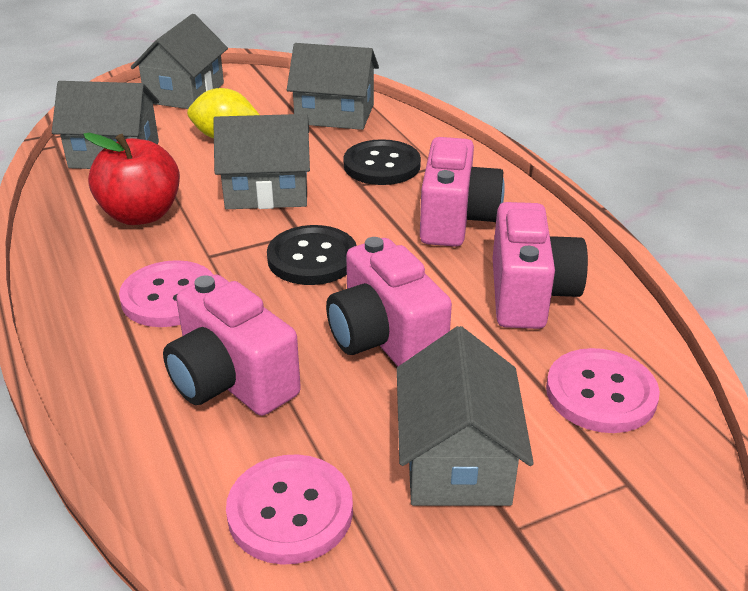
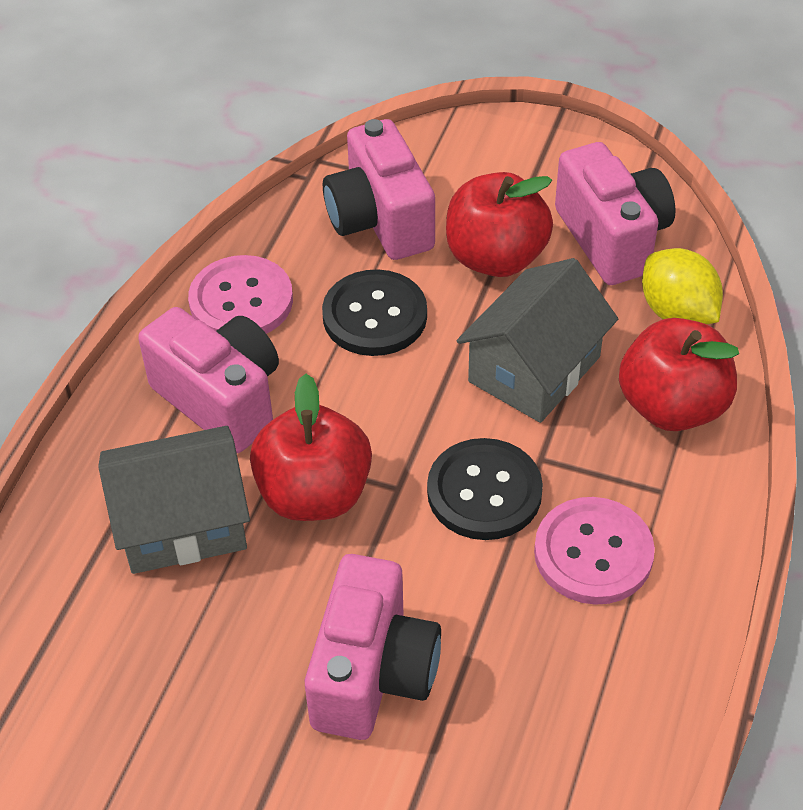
grey house: 5 -> 2
pink button: 3 -> 2
red apple: 1 -> 3

